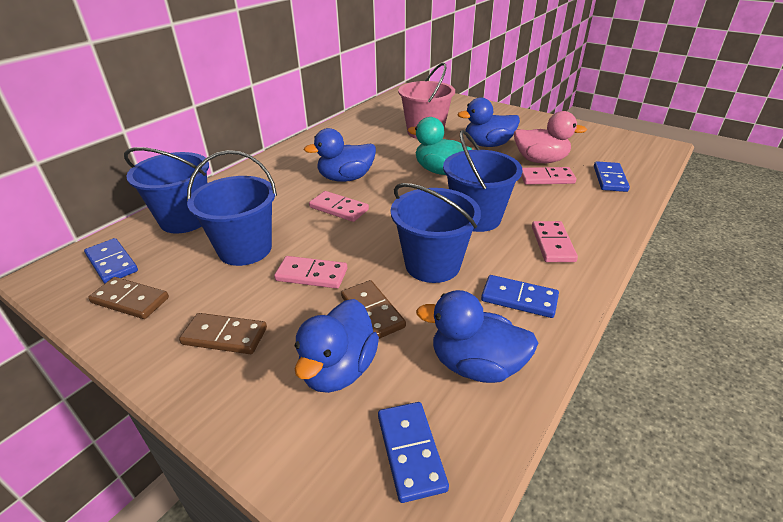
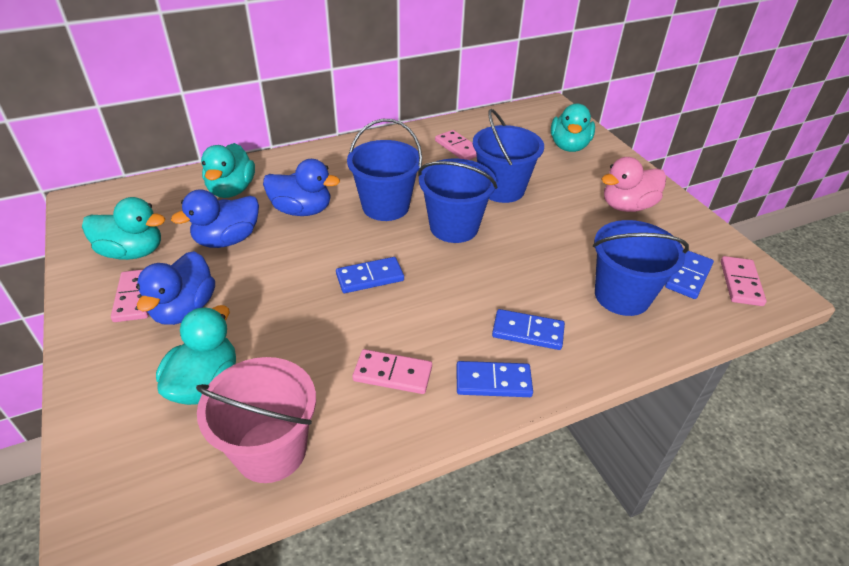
blue duck: 4 -> 3
brown domino: 3 -> 0
turquoise duck: 1 -> 4

